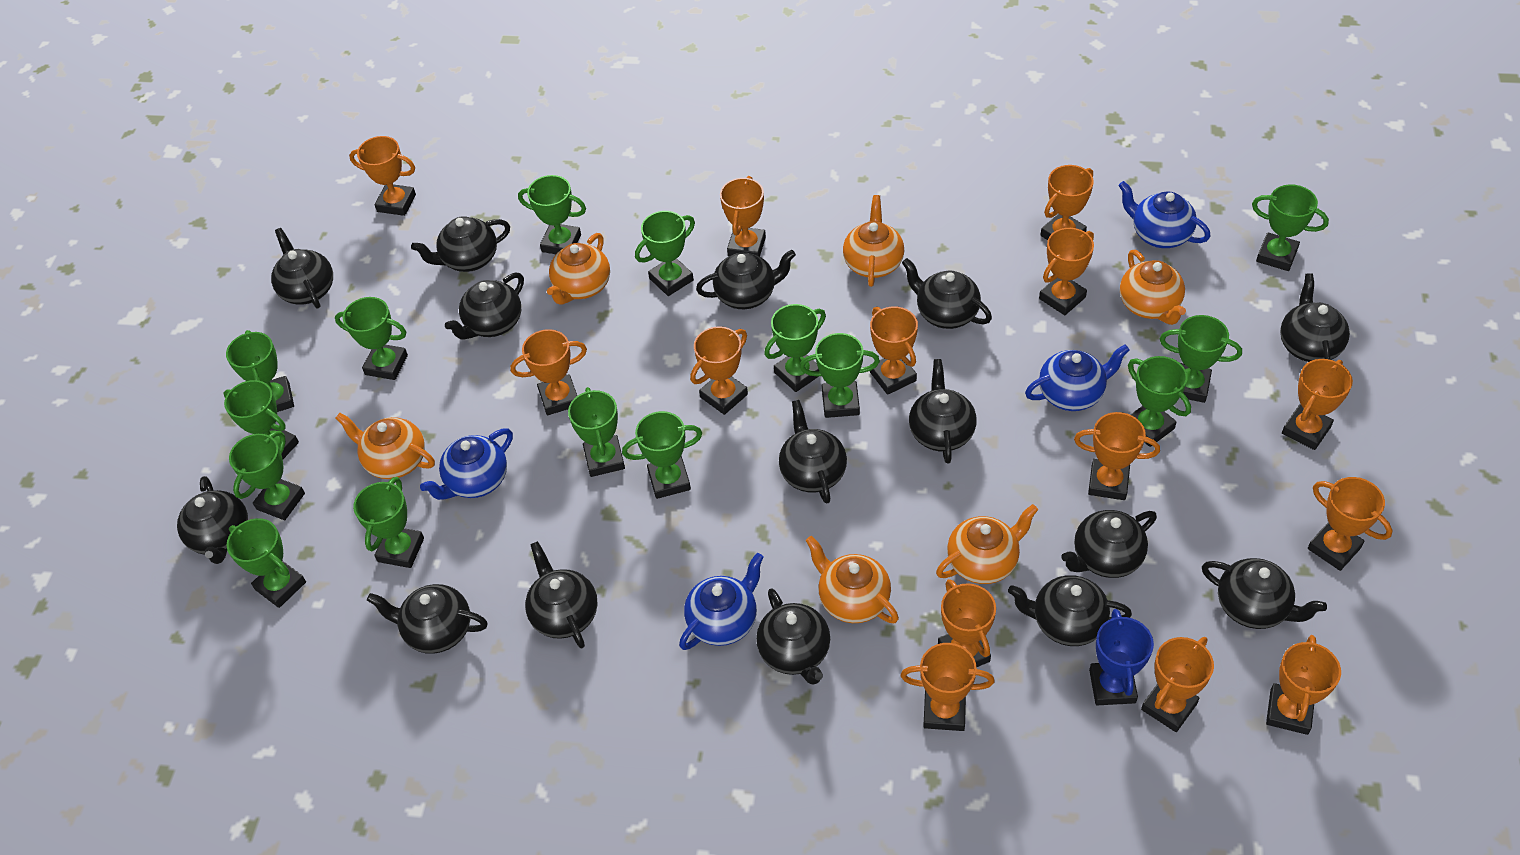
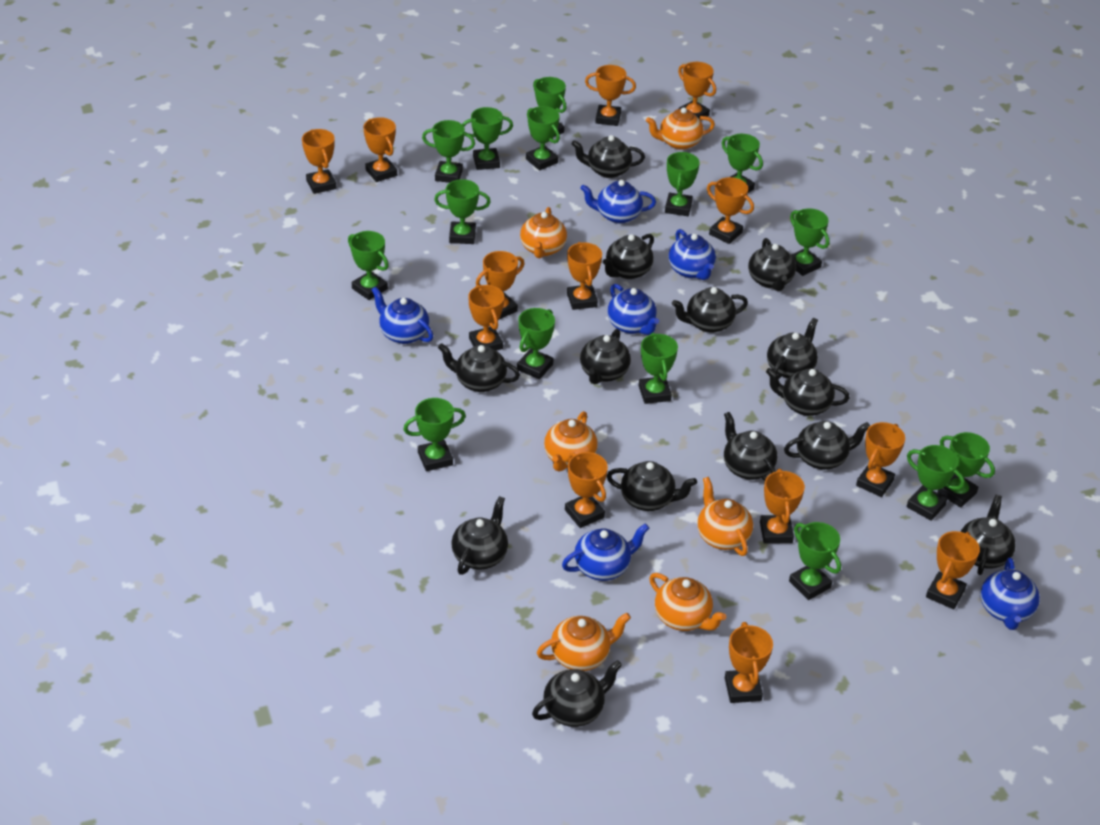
black teapot: 15 -> 14
blue teapot: 4 -> 6
blue trophy: 1 -> 0
orange trophy: 14 -> 13

